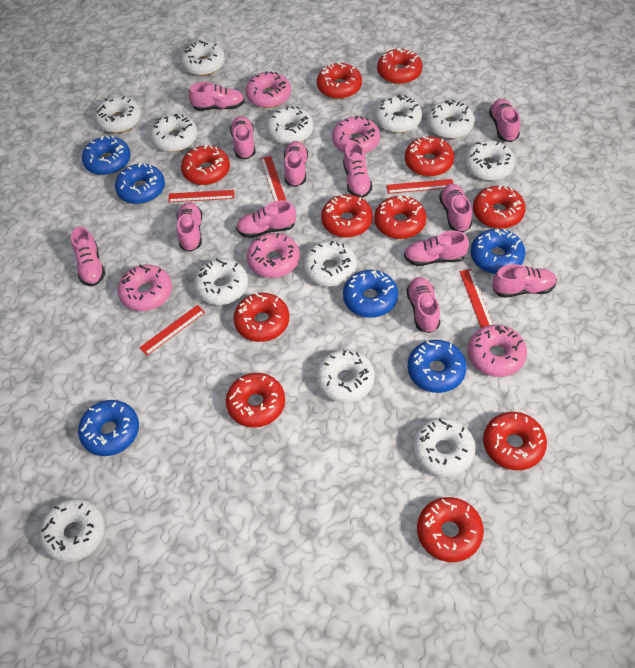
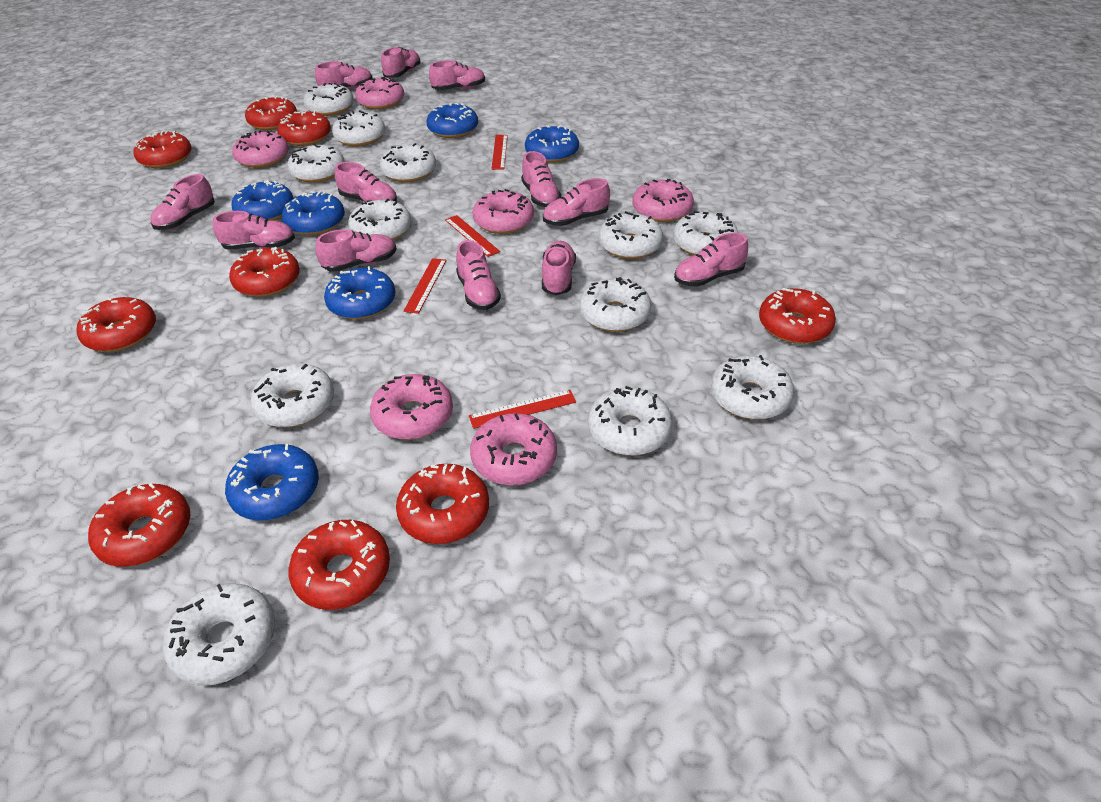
pink donut: 5 -> 6
red donut: 11 -> 9
red ruler: 5 -> 4

